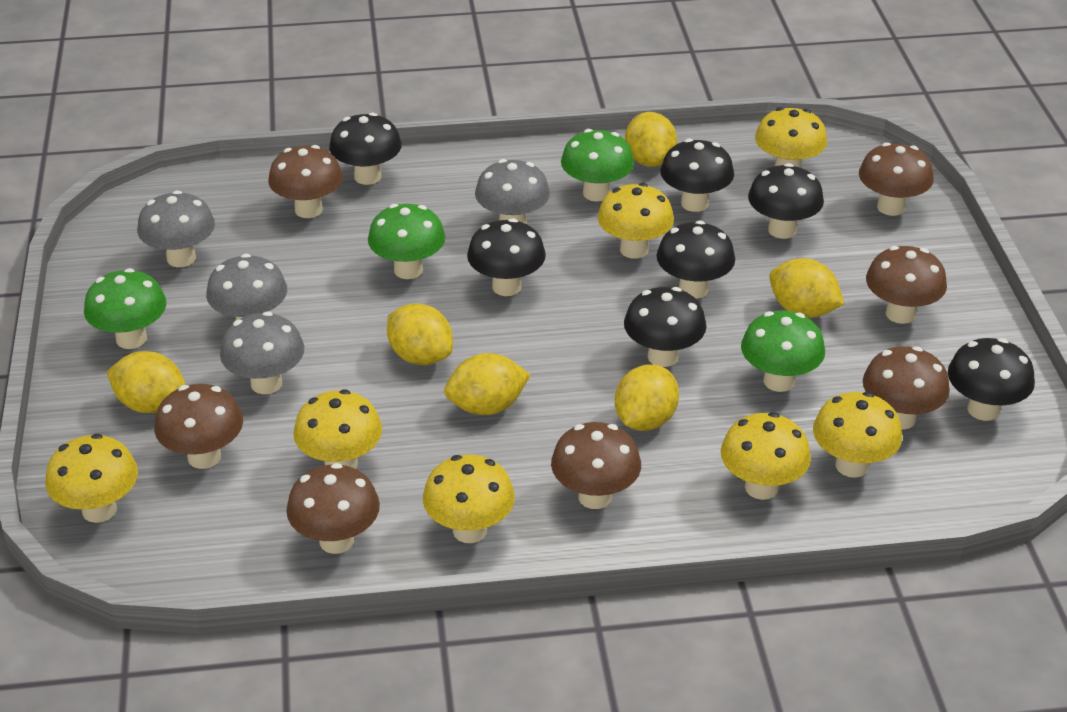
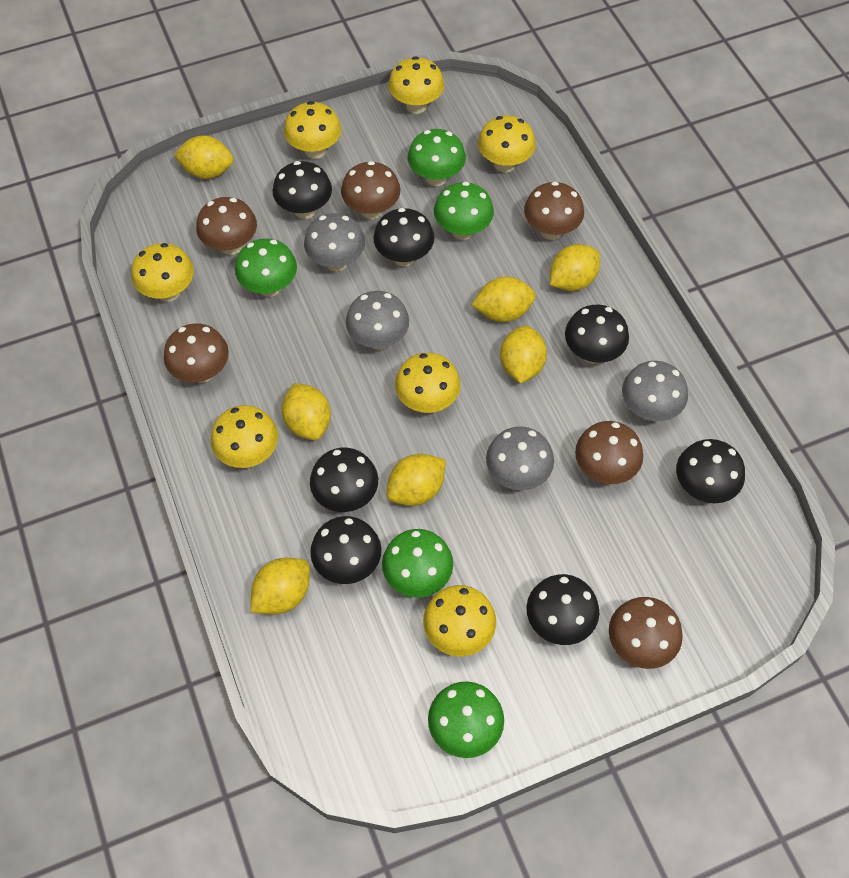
brown mushroom: 7 -> 6
green mushroom: 4 -> 5
yellow lemon: 6 -> 7

